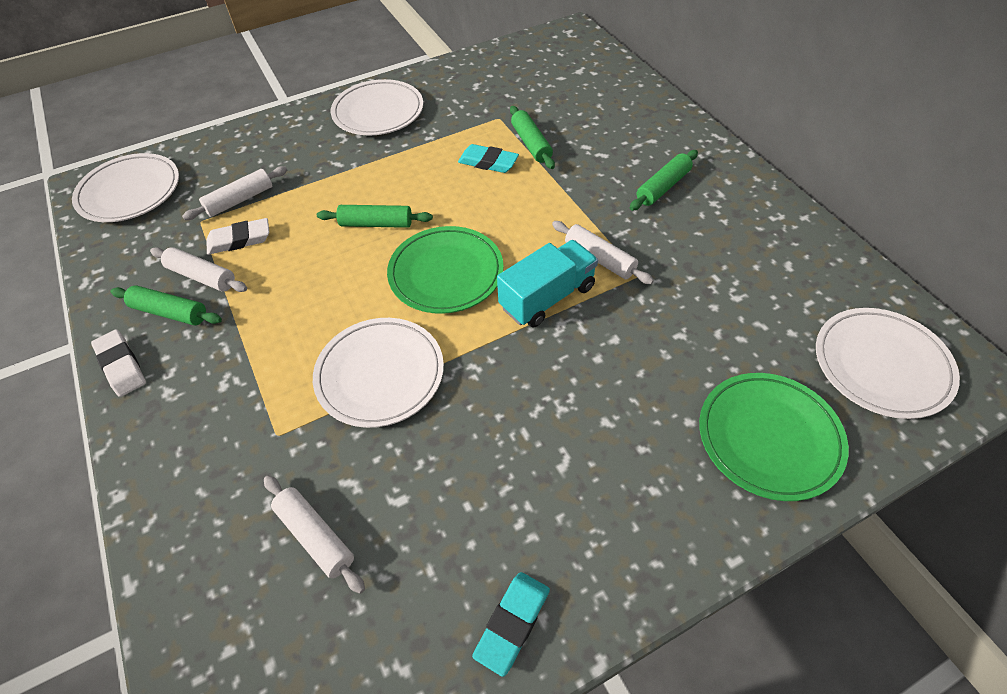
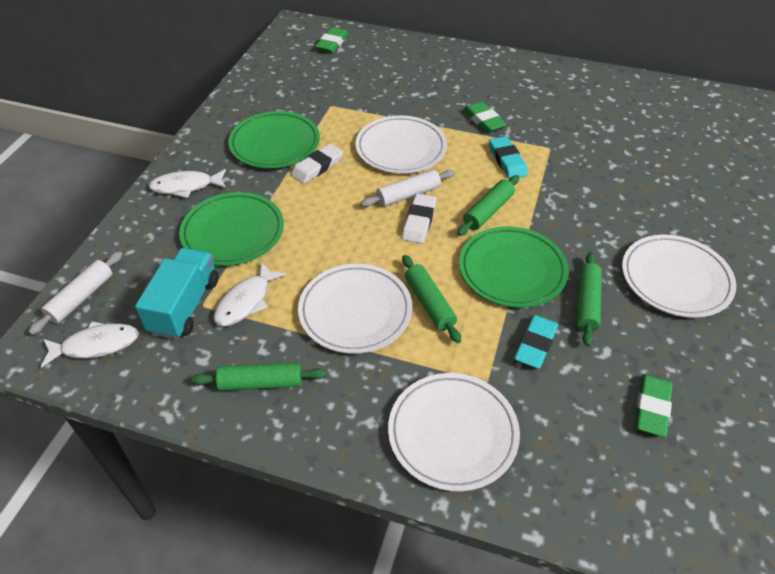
green eraser: 0 -> 3
green plate: 2 -> 3
white fish: 0 -> 3
white rolling pin: 4 -> 2

